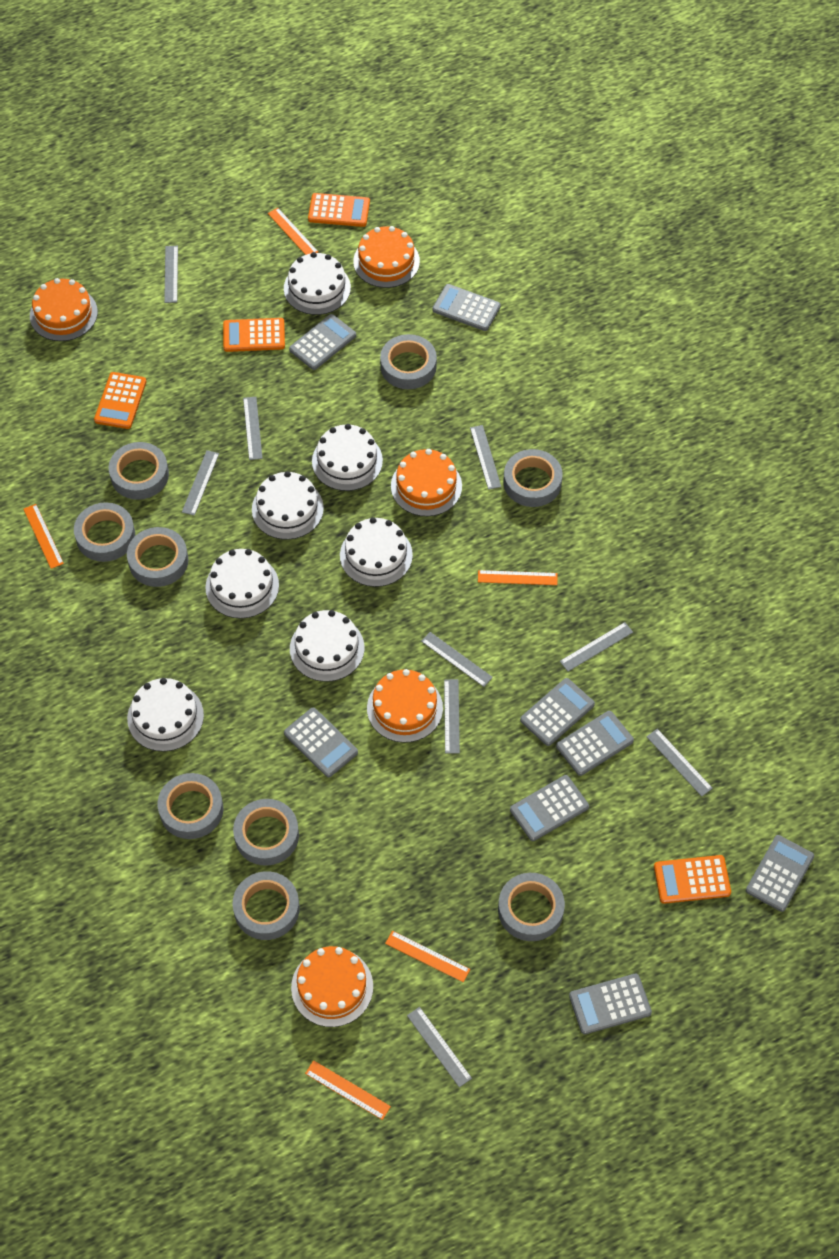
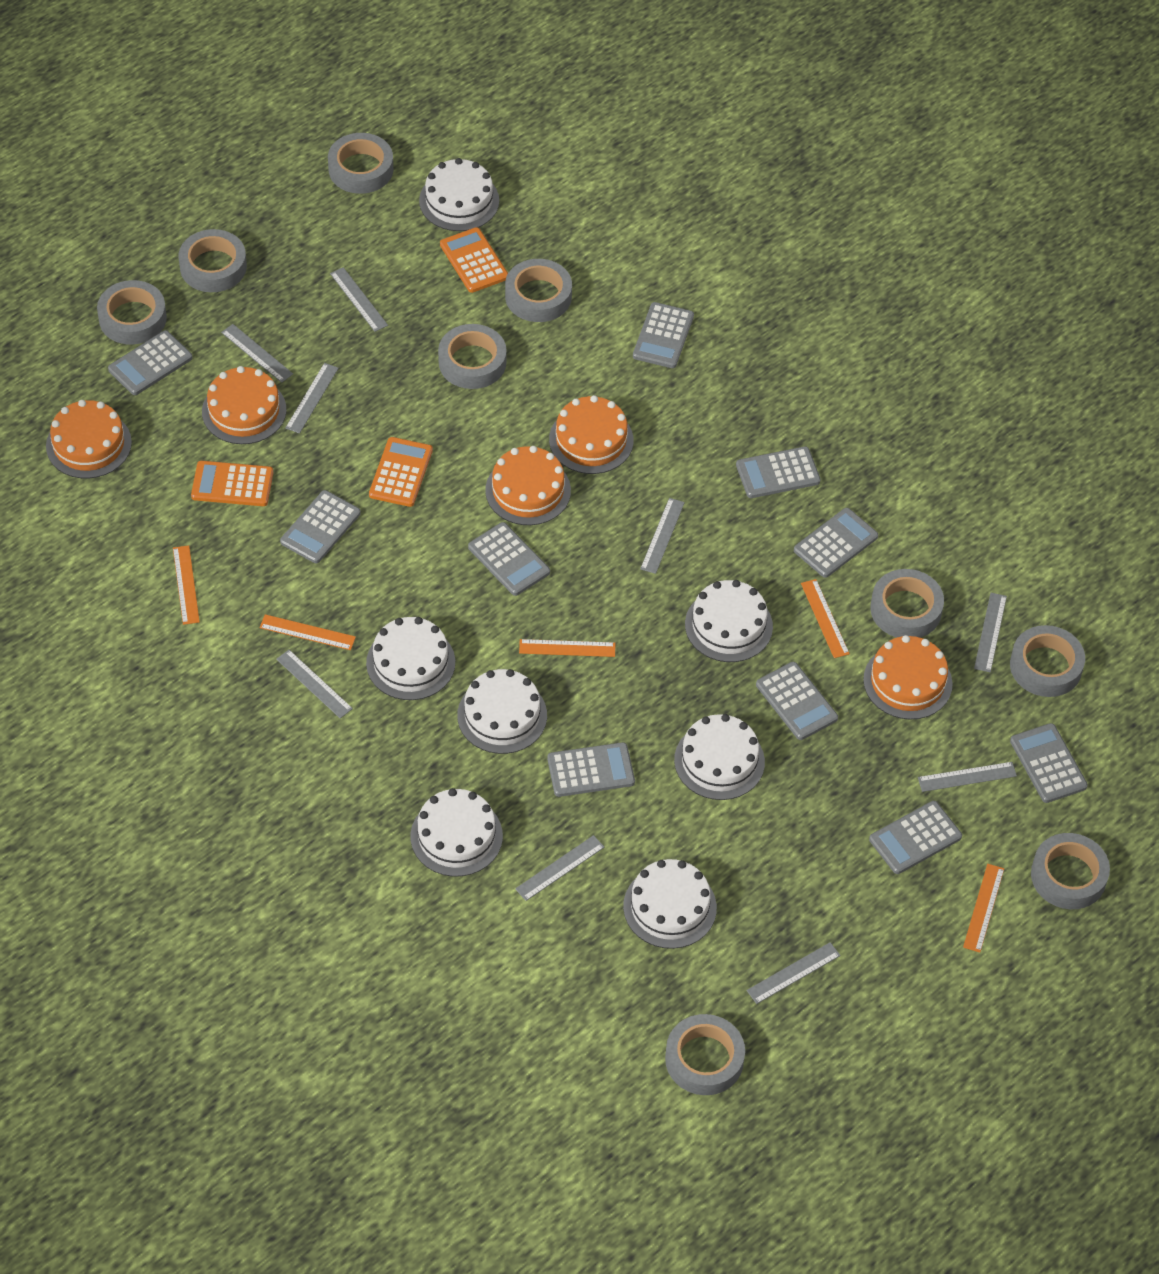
grey calculator: 8 -> 10
orange calculator: 4 -> 3

